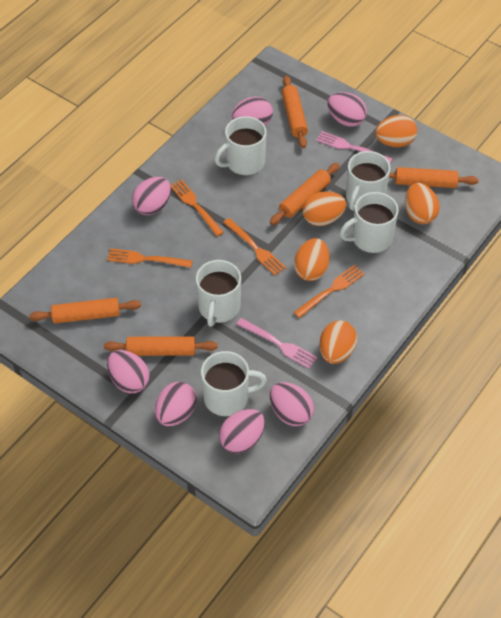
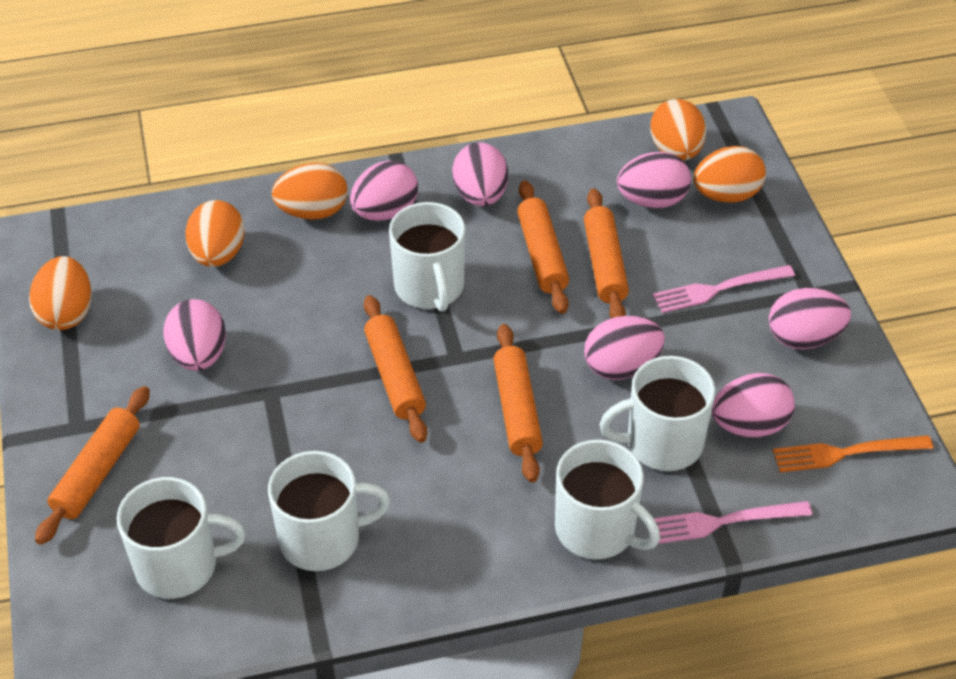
orange fork: 4 -> 1

